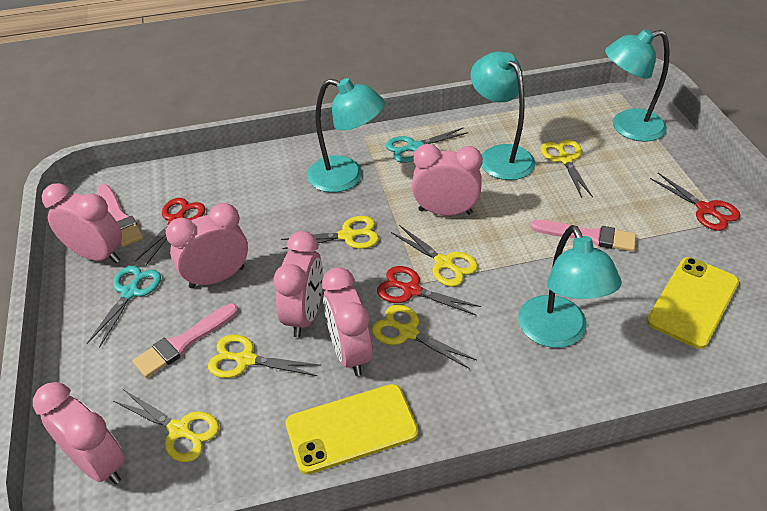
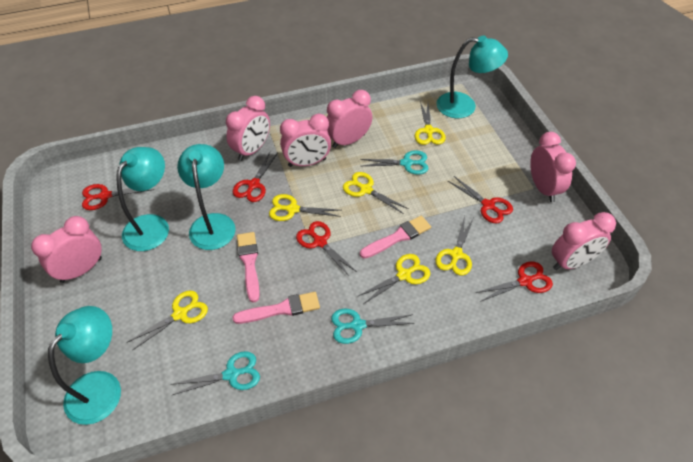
red scissors: 3 -> 5
turquoise scissors: 2 -> 3
yellow phone: 2 -> 0

